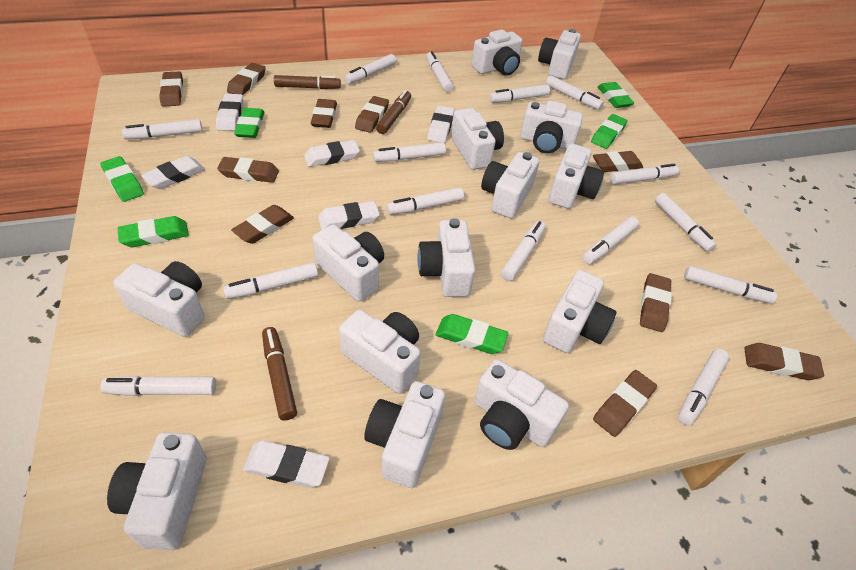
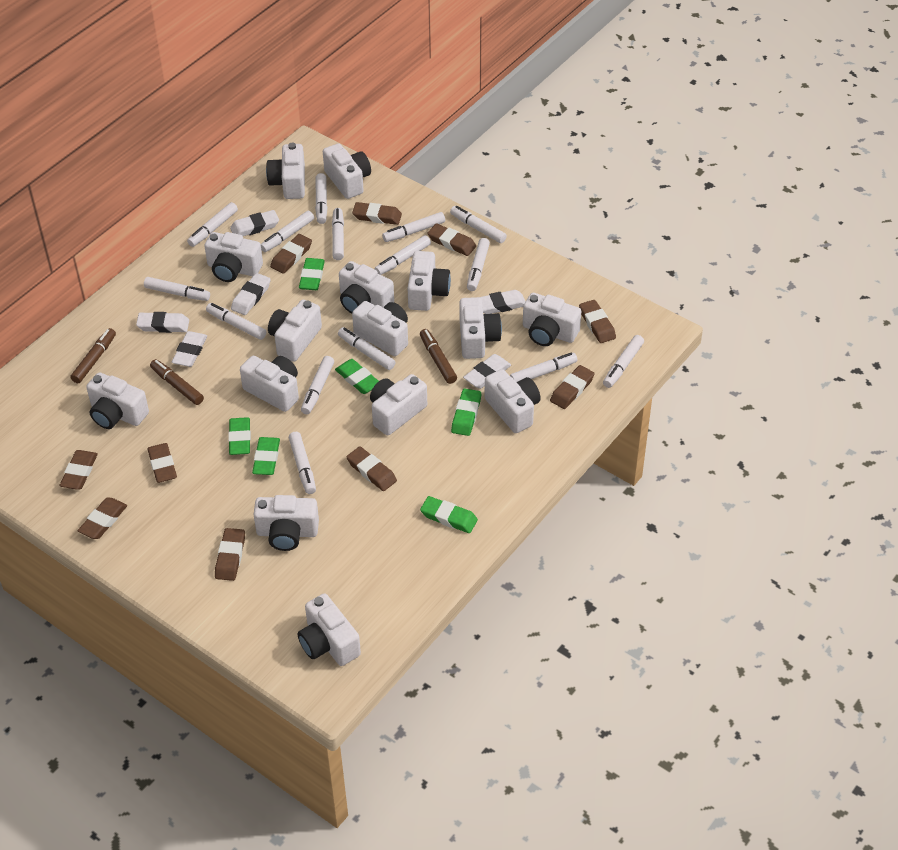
white camera: 14 -> 15

